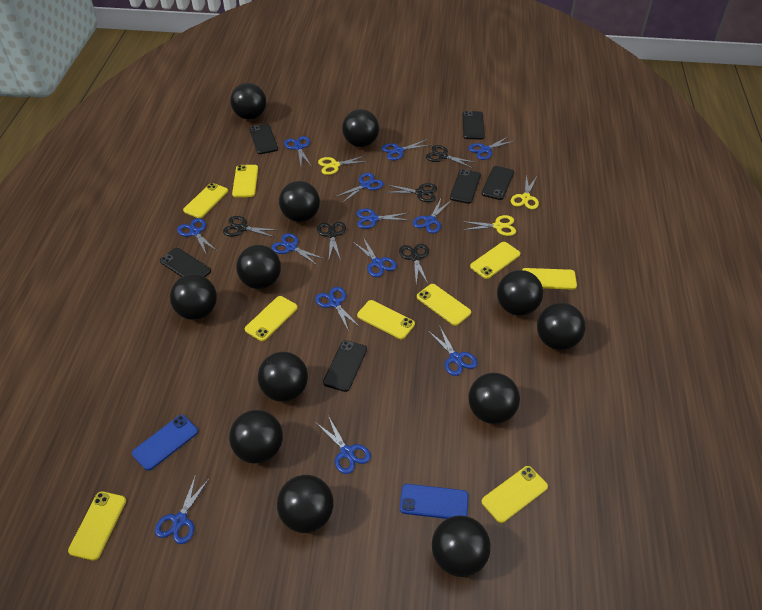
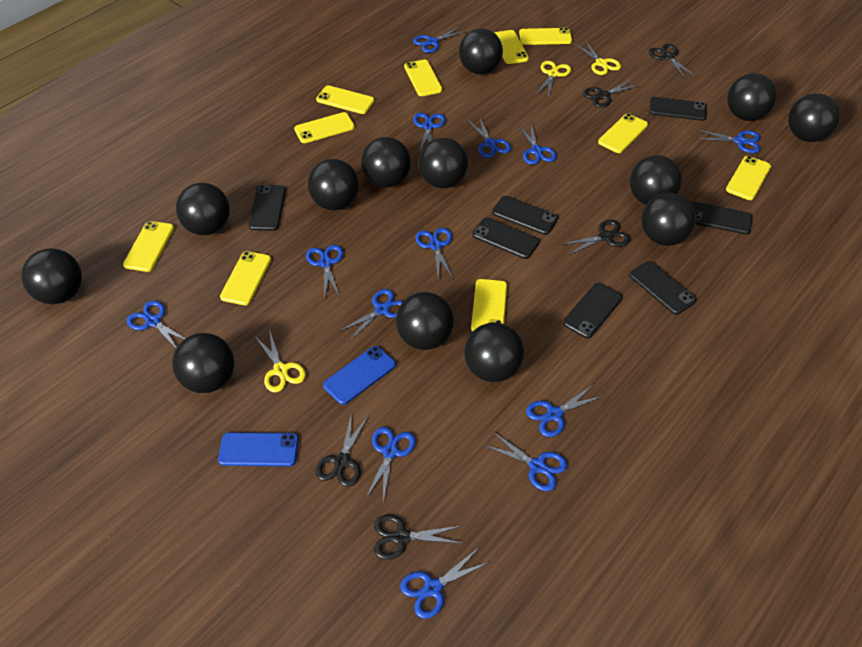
black ball: 12 -> 13
black phone: 6 -> 7
yellow phone: 9 -> 10

